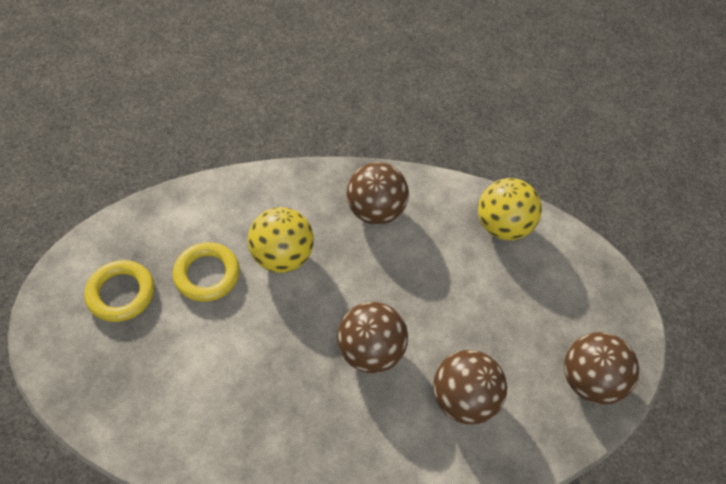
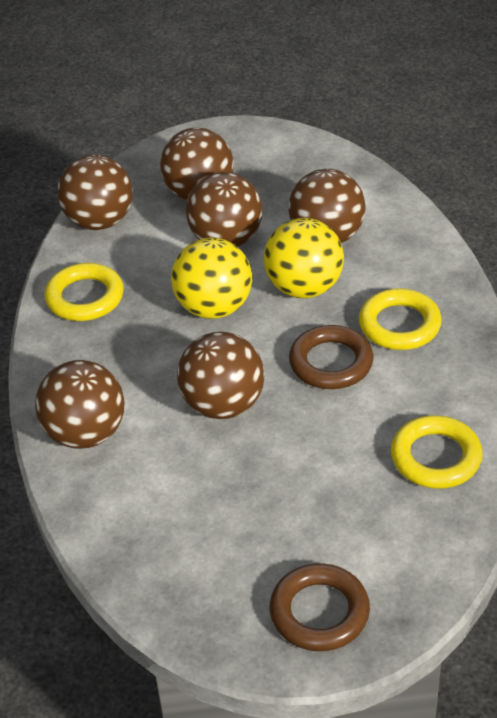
brown ball: 4 -> 6
brown ring: 0 -> 2
yellow ring: 2 -> 3

